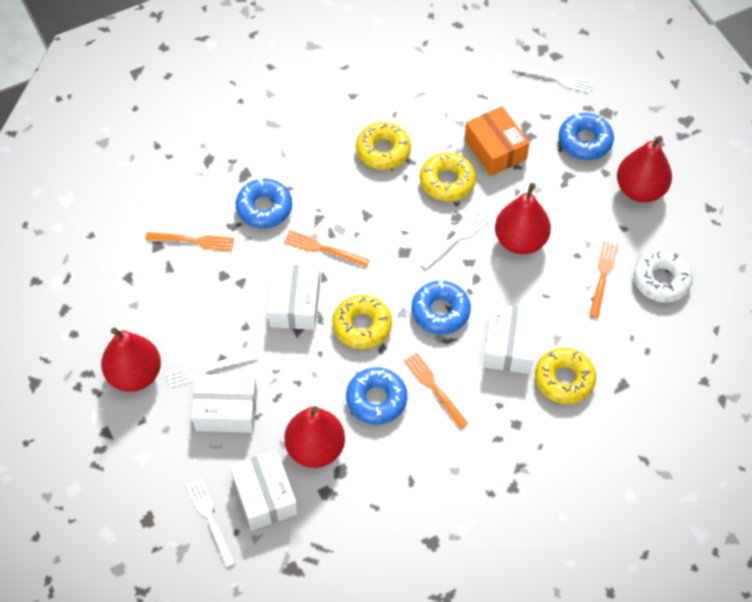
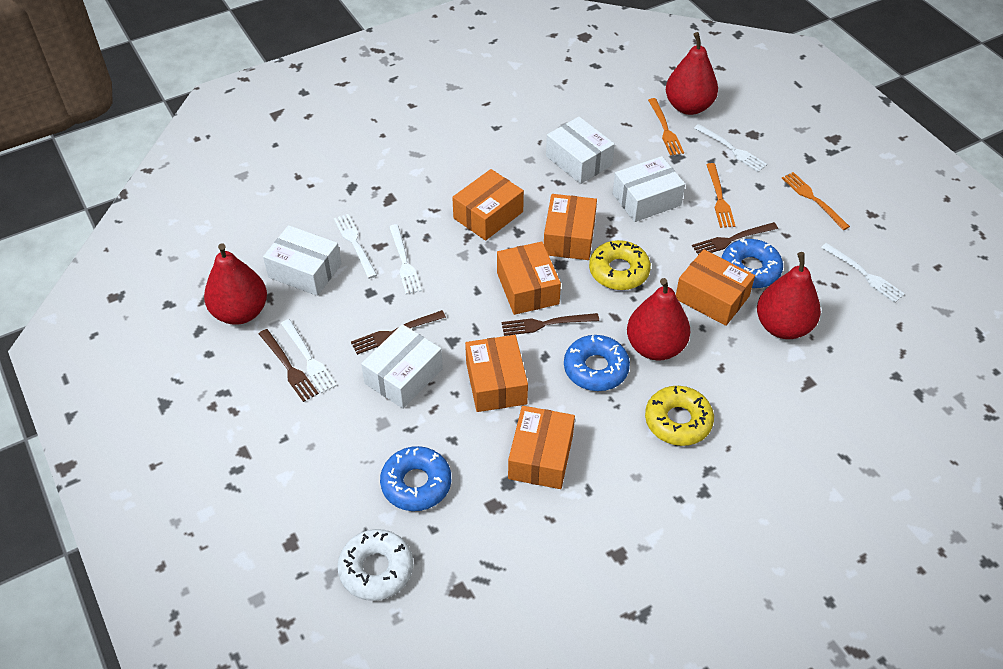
blue donut: 4 -> 3
brown fork: 0 -> 4
orange box: 1 -> 6
orange fork: 4 -> 3
white fork: 4 -> 5
yellow donut: 4 -> 2

